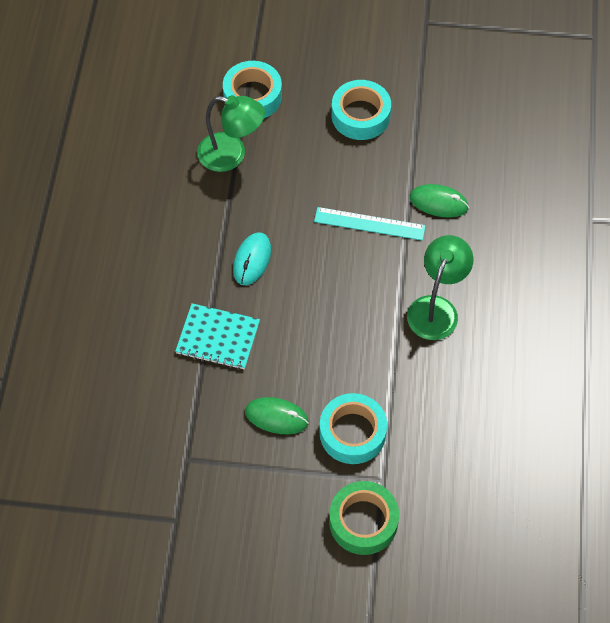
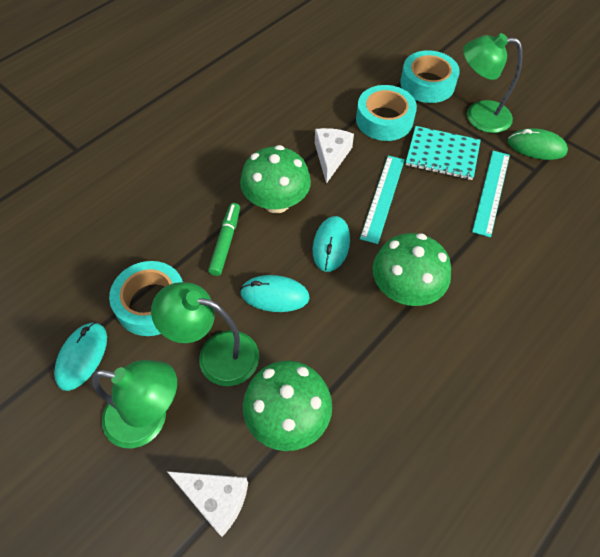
green lamp: 2 -> 3
green marker: 0 -> 1
green mouse: 2 -> 1
green mushroom: 0 -> 3
green tape: 1 -> 0
turquoise mouse: 1 -> 3
turquoise ruler: 1 -> 2
white cheese: 0 -> 2

